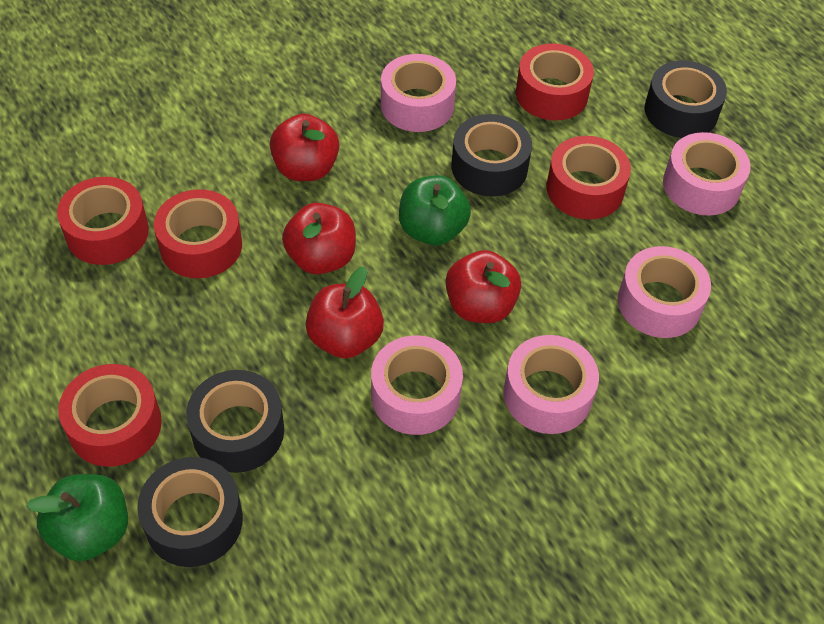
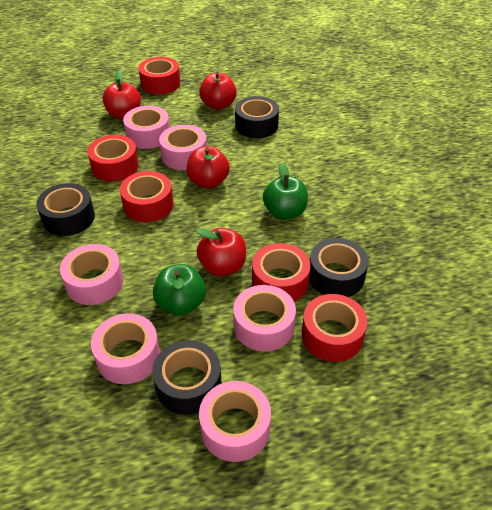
pink tape: 5 -> 6

